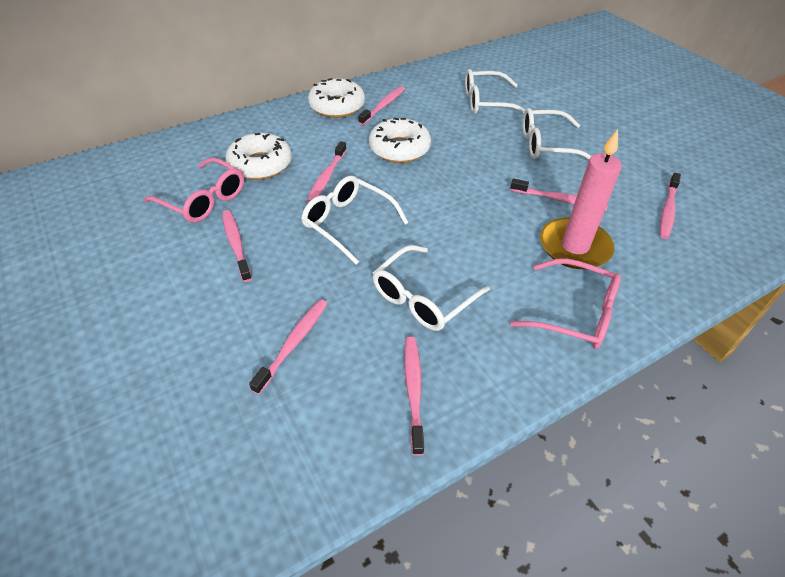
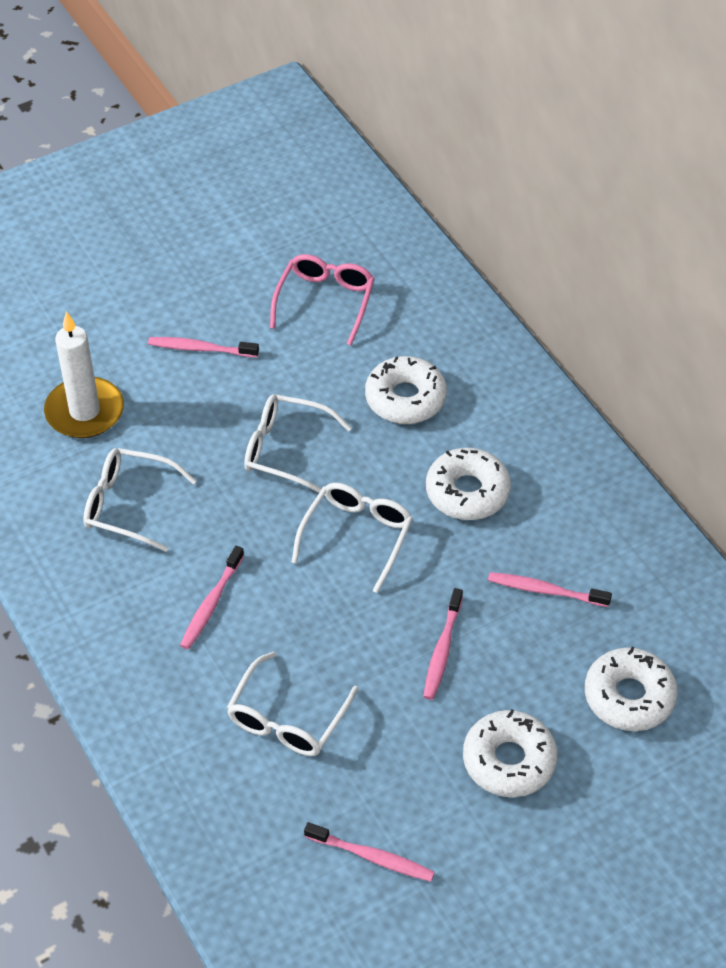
pink candle: 1 -> 0
pink glasses: 2 -> 1
pink toothbrush: 7 -> 5
white candle: 0 -> 1
white donut: 3 -> 4

